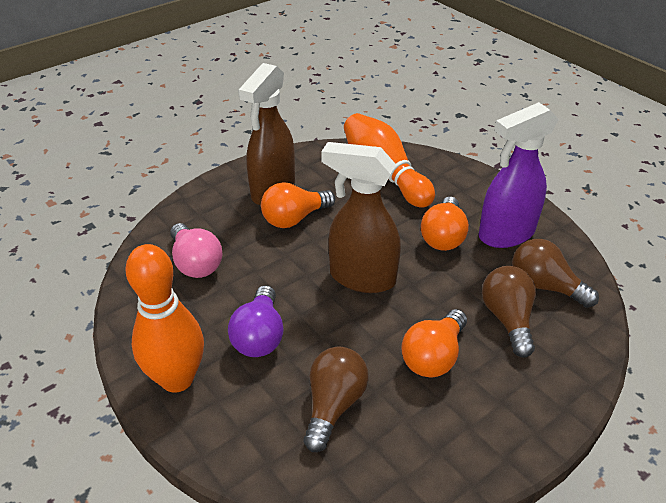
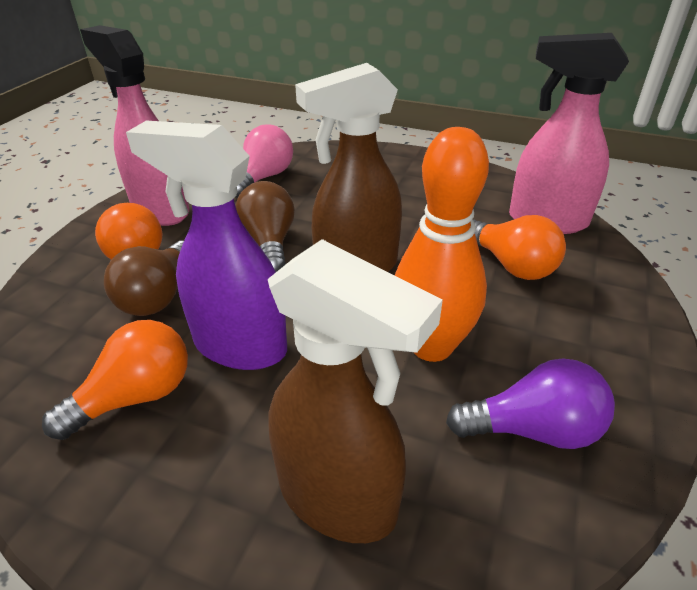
brown light bulb: 3 -> 2
orange bowling pin: 2 -> 1
pink spray bottle: 0 -> 2

